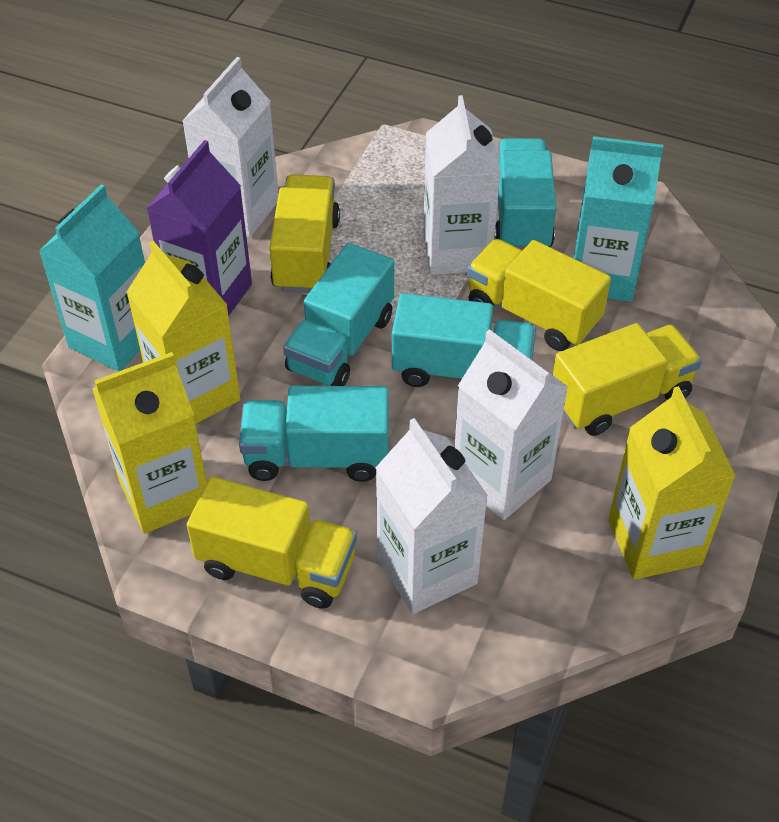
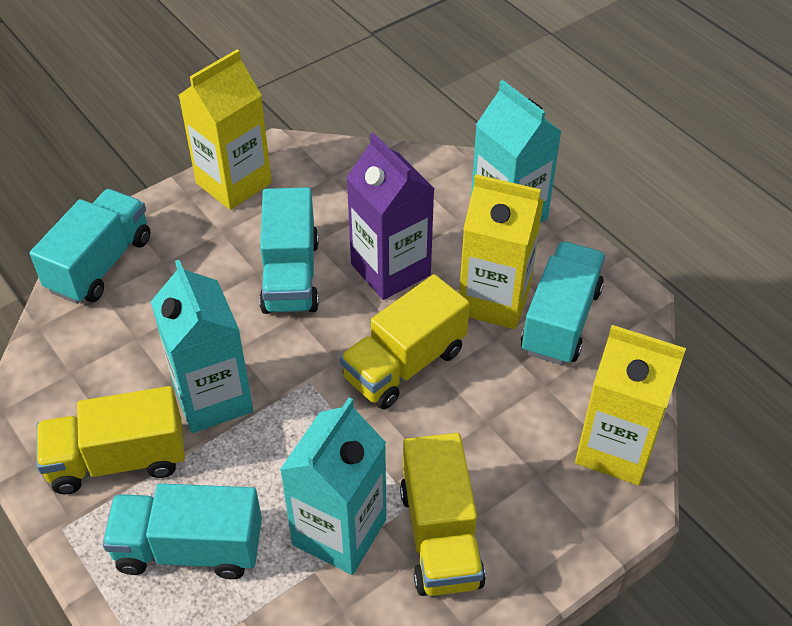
turquoise carton: 2 -> 3
white carton: 4 -> 0
yellow truck: 4 -> 3

